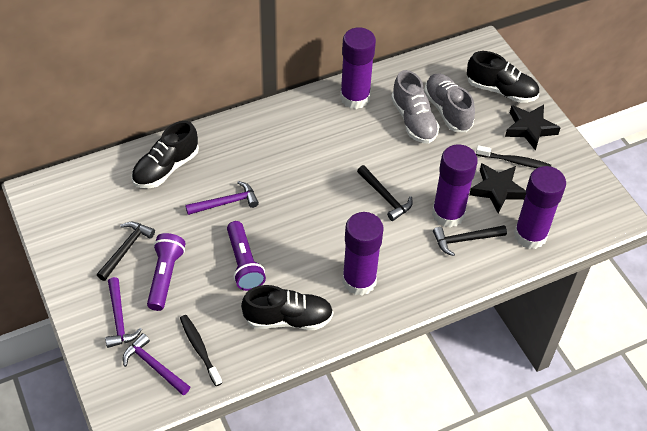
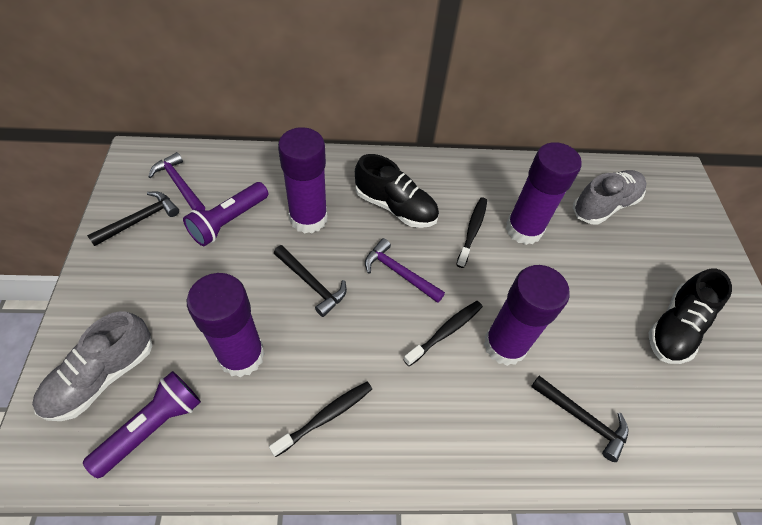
black shoe: 3 -> 2
black star: 2 -> 0
black toothbrush: 2 -> 3
purple hammer: 3 -> 2

